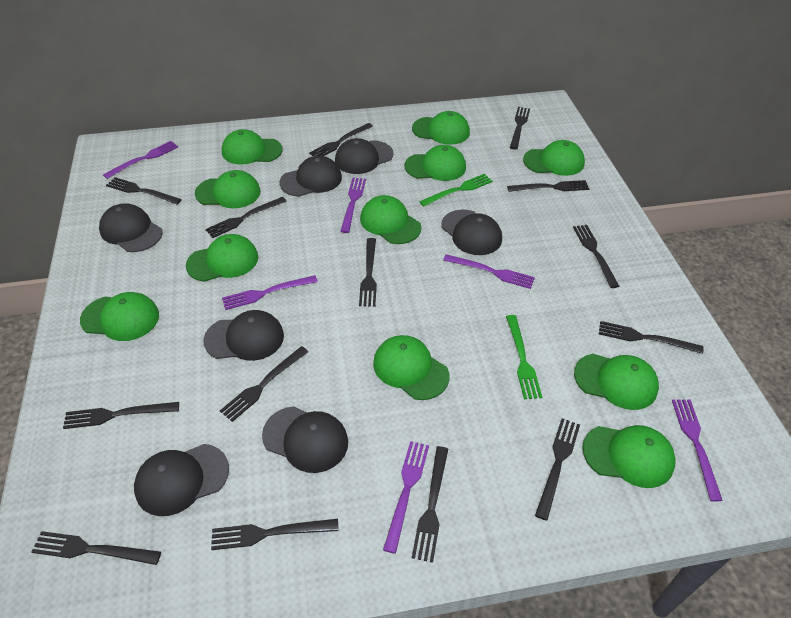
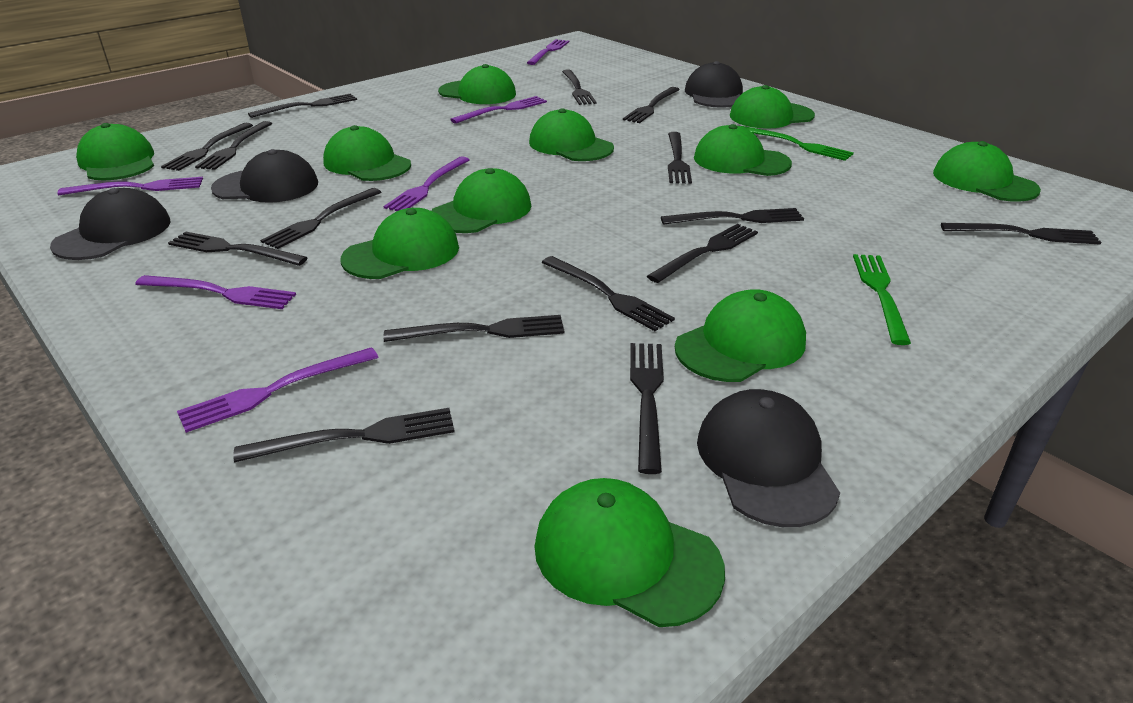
black cap: 7 -> 4
black fork: 14 -> 15

